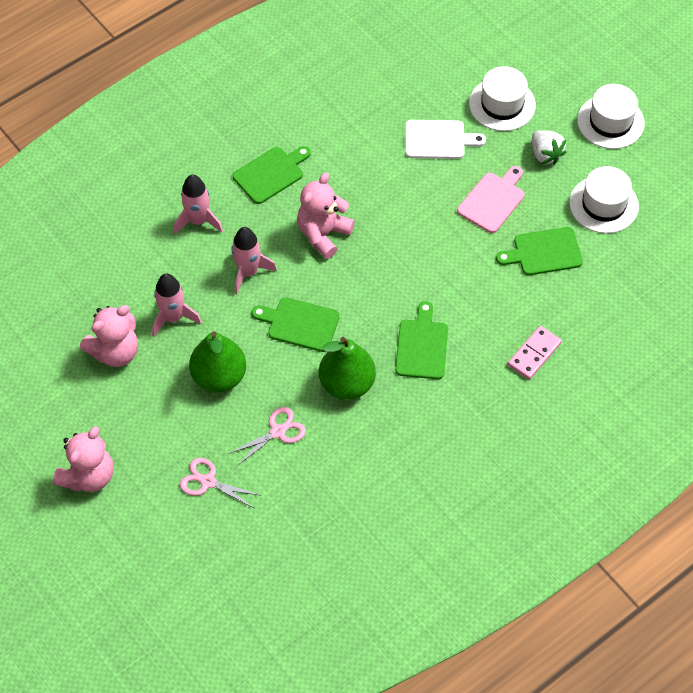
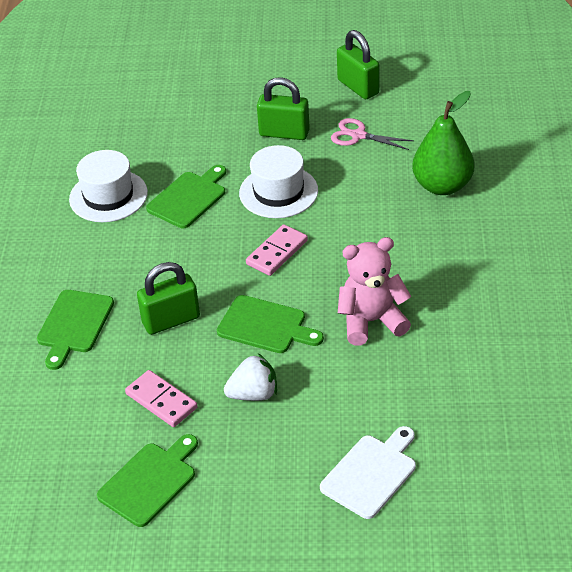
green padlock: 0 -> 3
green pear: 2 -> 1
pink cutting board: 1 -> 0
pink domino: 1 -> 2
pink rocket: 3 -> 0
pink scissors: 2 -> 1
pink teddy bear: 3 -> 1
white hat: 3 -> 2

